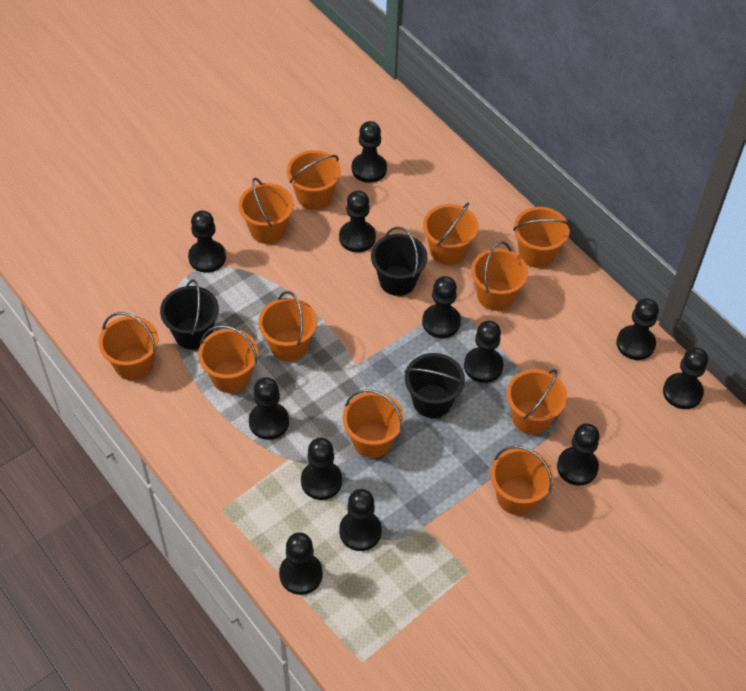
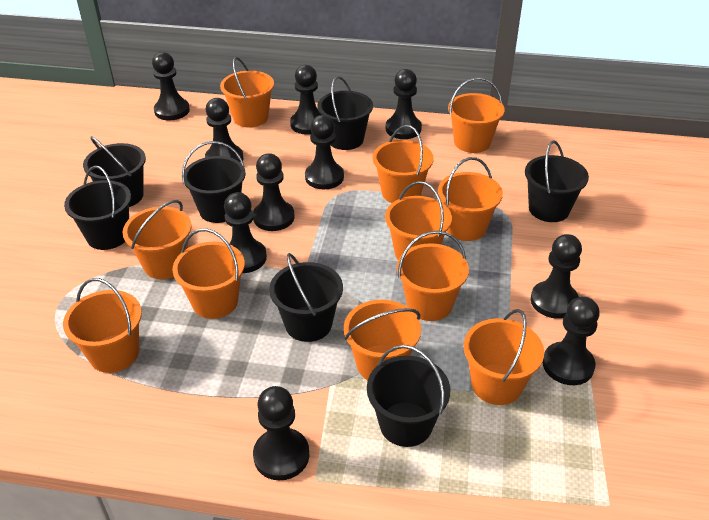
black bucket: 3 -> 7
black pawn: 12 -> 10

